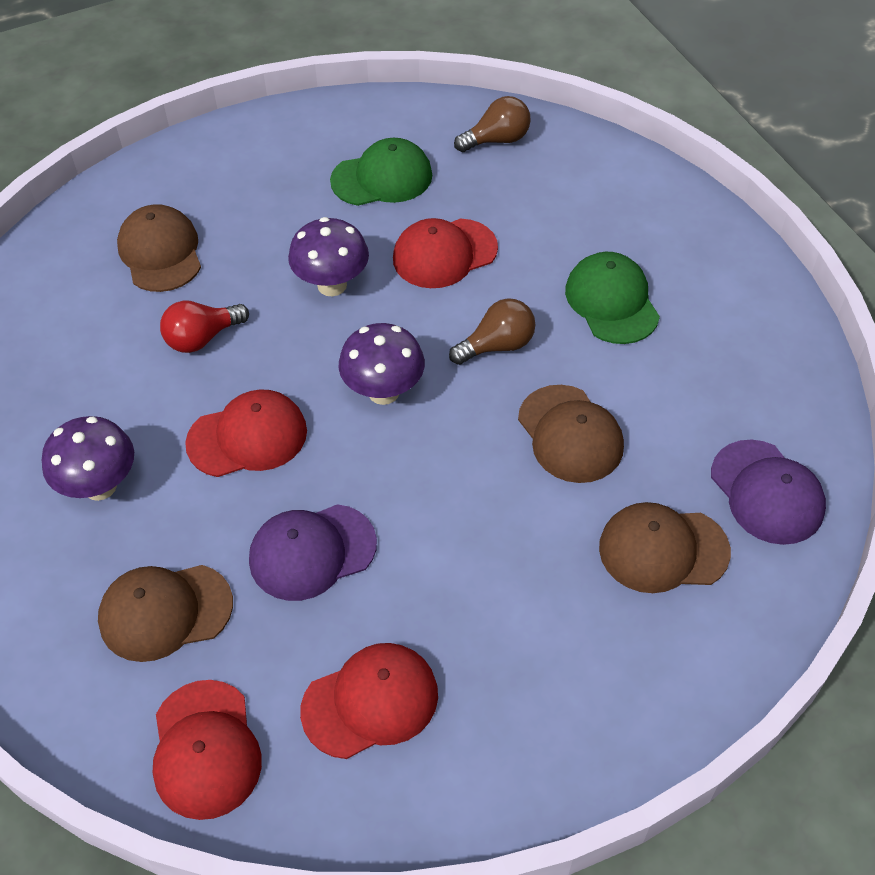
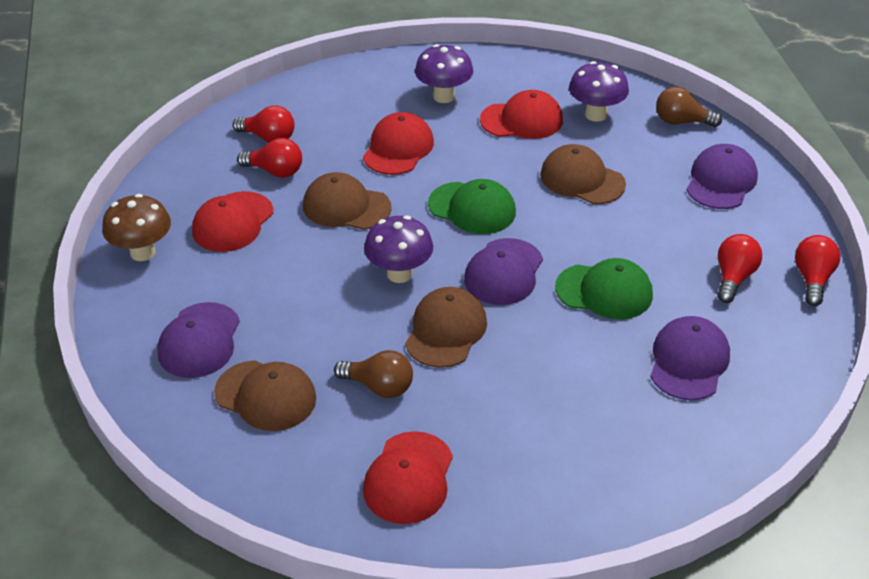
brown mushroom: 0 -> 1
purple cap: 2 -> 4
red light bulb: 1 -> 4

